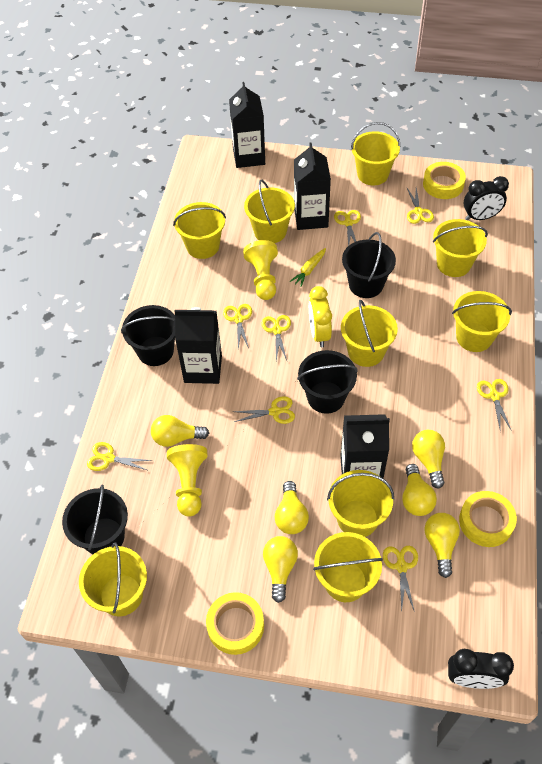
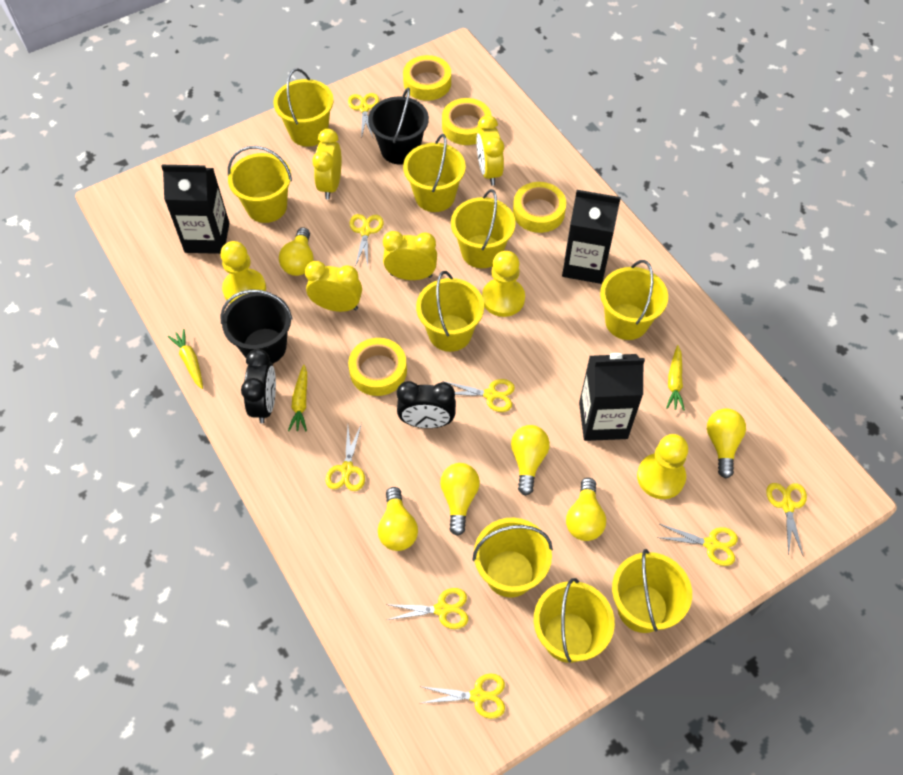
black bucket: 4 -> 2
black carton: 4 -> 3
yellow carrot: 1 -> 3
yellow clock: 1 -> 4
yellow pawn: 2 -> 3
yellow tape: 3 -> 4

